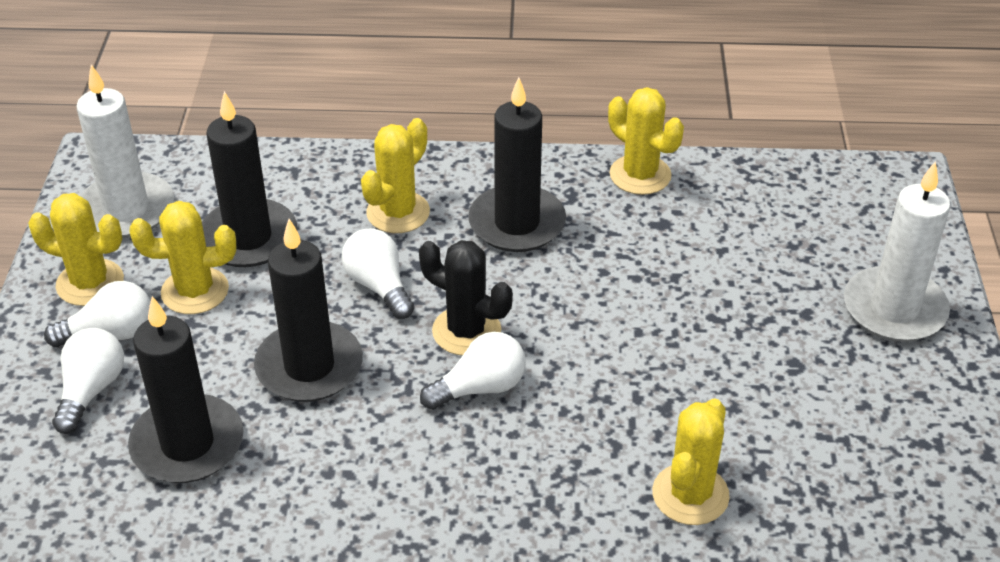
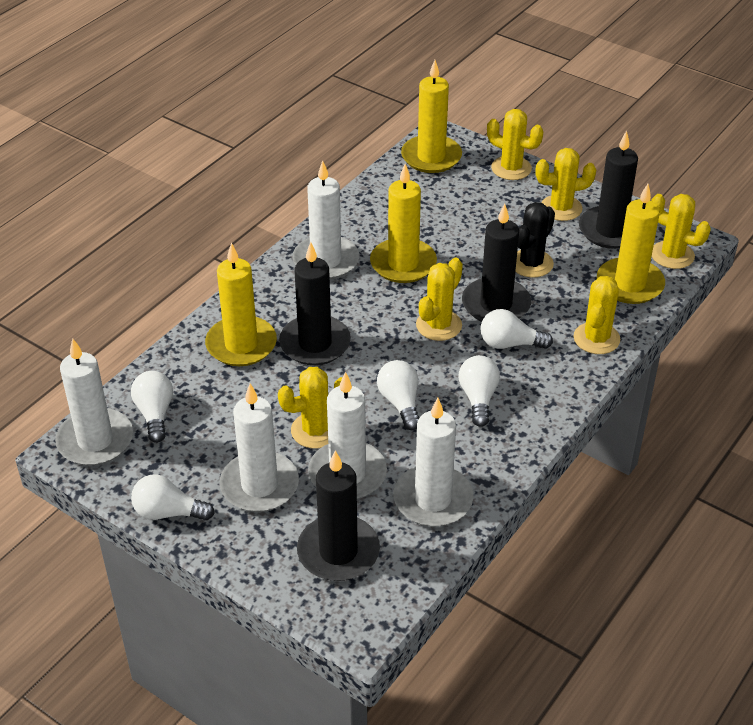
white candle: 2 -> 5
white light bulb: 4 -> 5
yellow cactus: 5 -> 6
yellow candle: 0 -> 4

